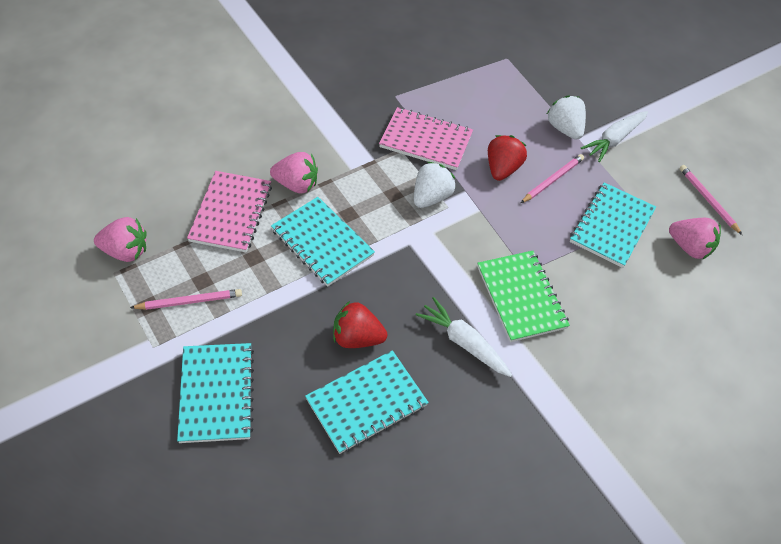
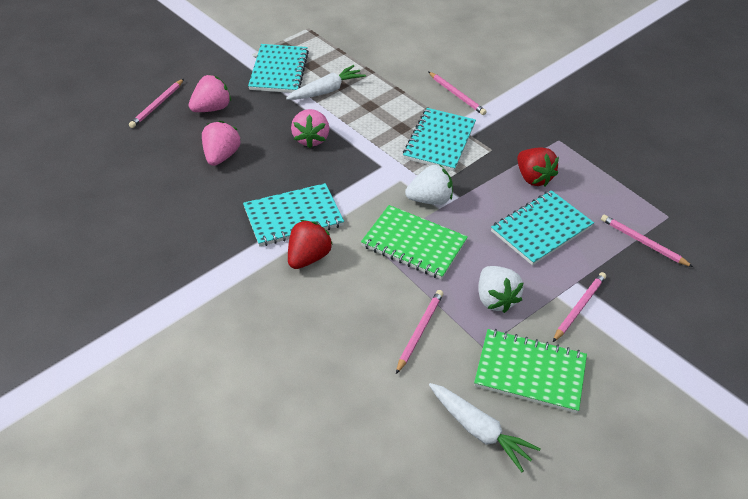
green notebook: 1 -> 2
pink notebook: 2 -> 0
pink pencil: 3 -> 5

